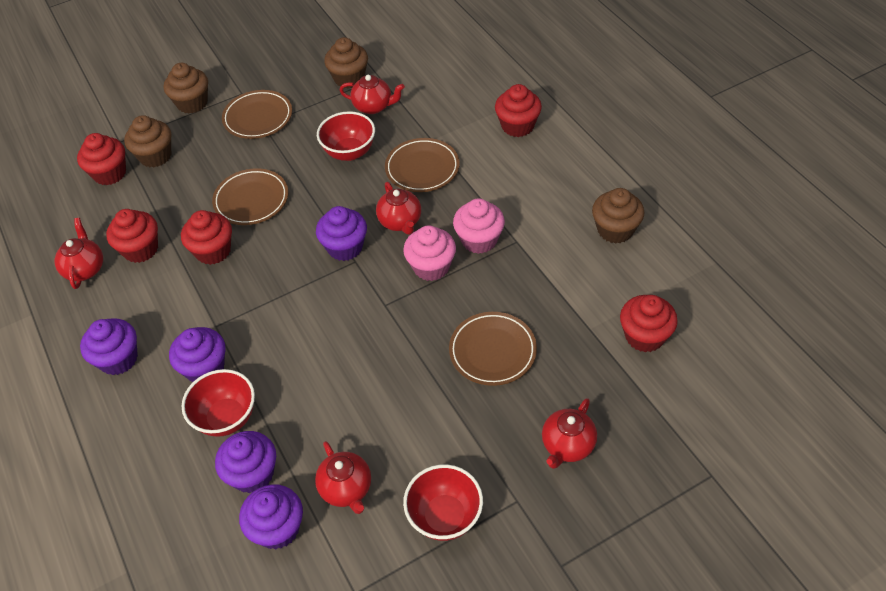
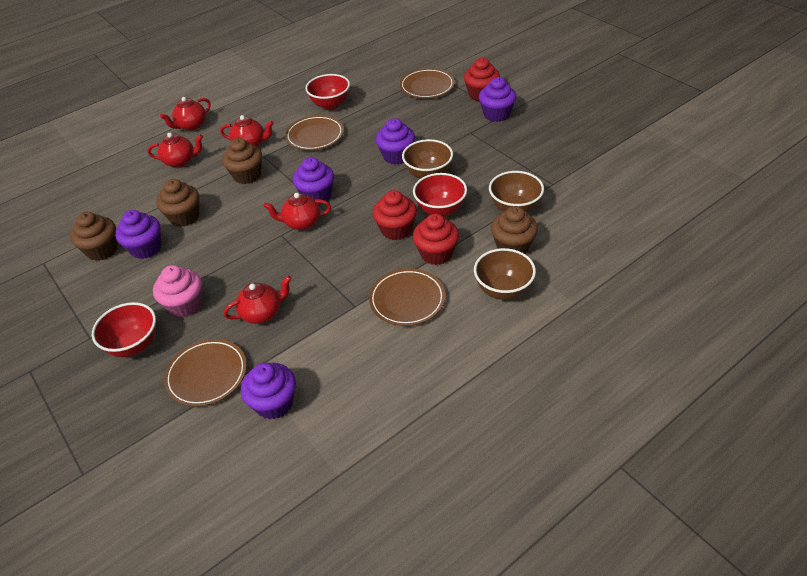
brown bowl: 0 -> 3
pink cupcake: 2 -> 1
red cupcake: 5 -> 3

